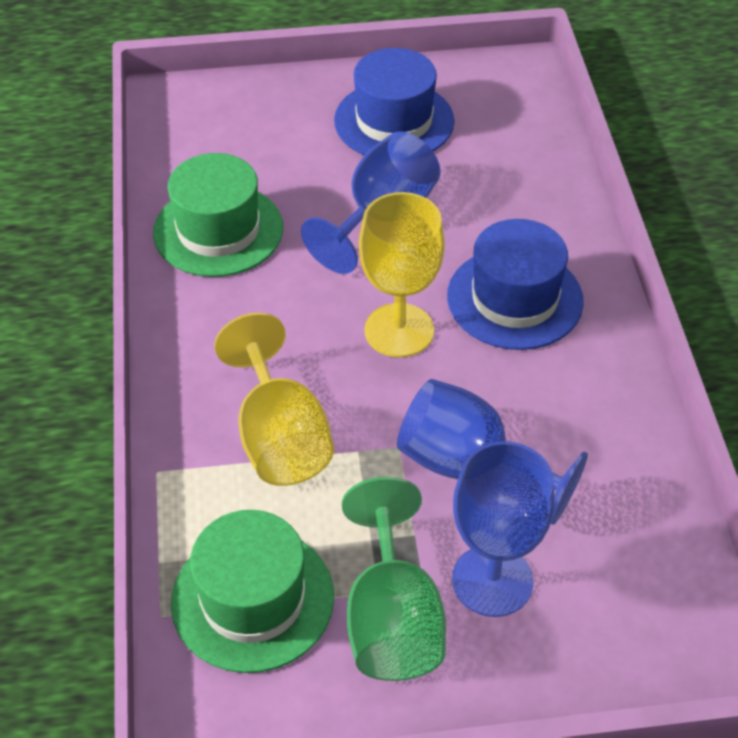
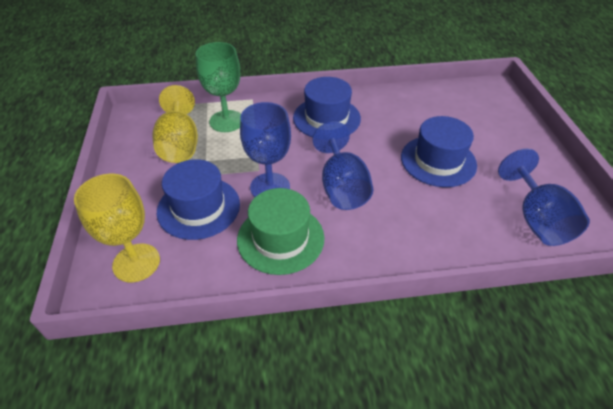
blue hat: 2 -> 3
green hat: 2 -> 1

